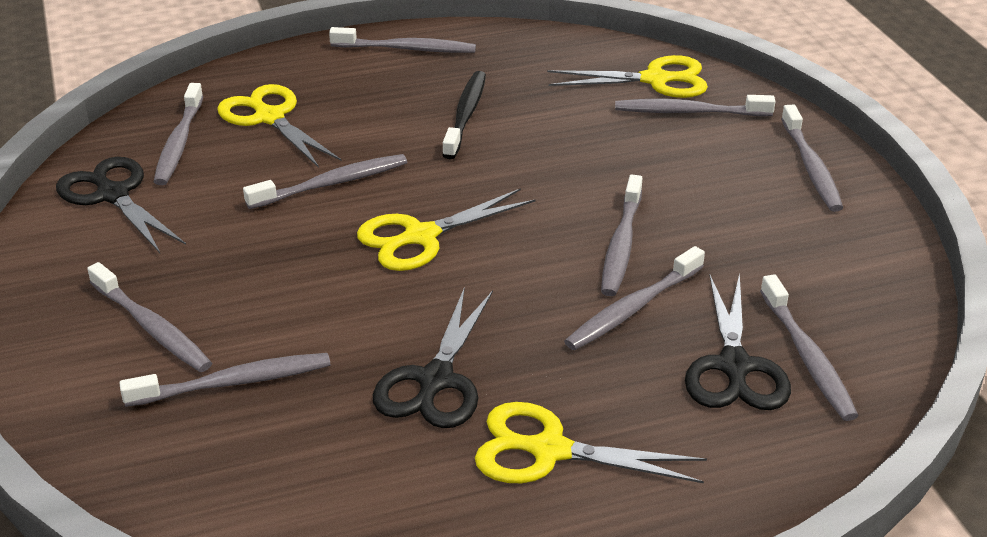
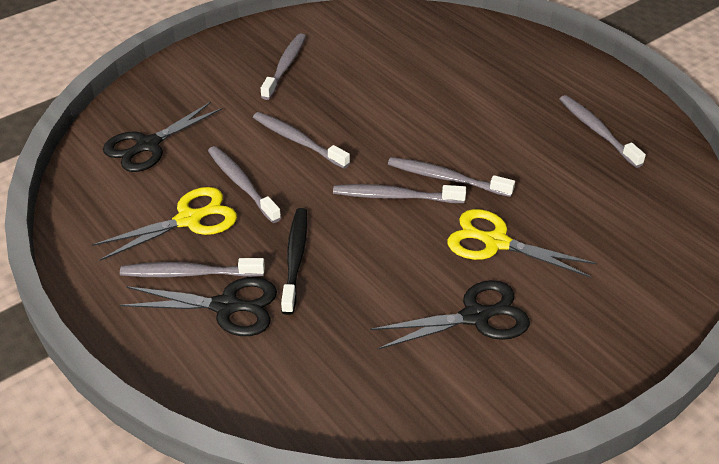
grey toothbrush: 10 -> 7
yellow scissors: 4 -> 2

